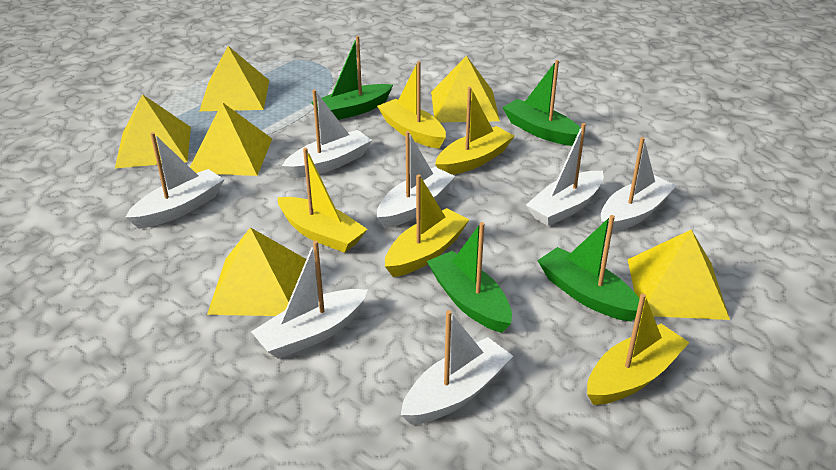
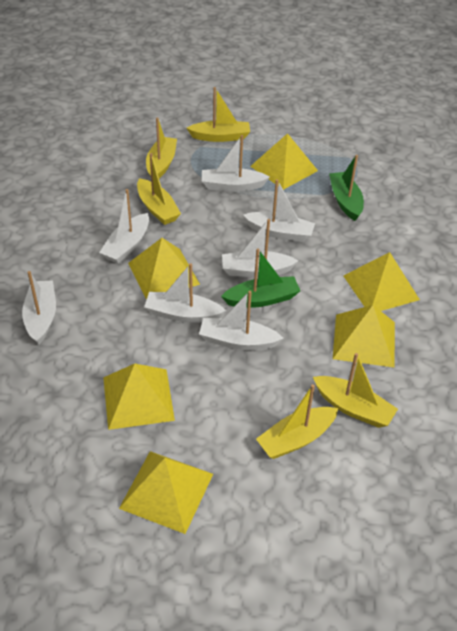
green boat: 4 -> 2

